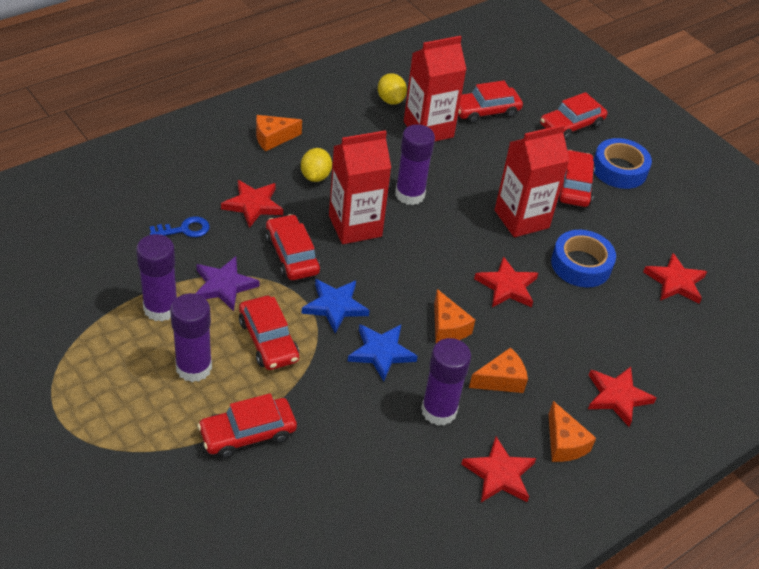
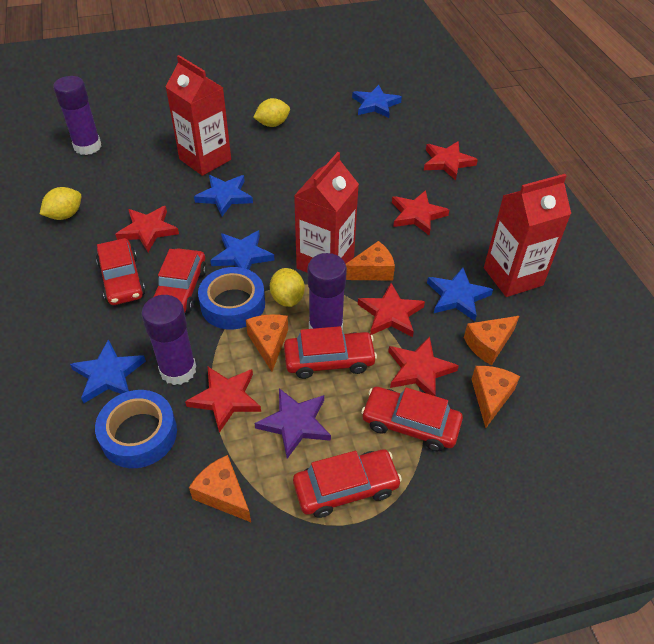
blue key: 1 -> 0
blue star: 2 -> 5
orange cheese: 4 -> 5
purple glue stick: 4 -> 3
red car: 6 -> 5
red star: 5 -> 6
yellow lemon: 2 -> 3

